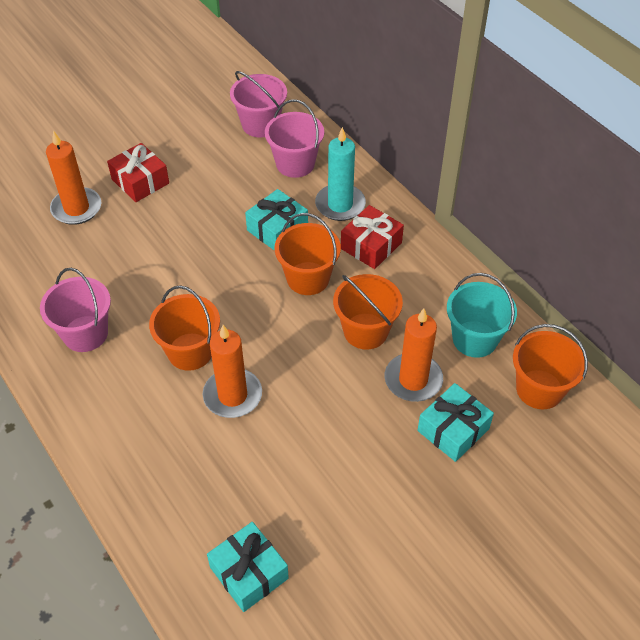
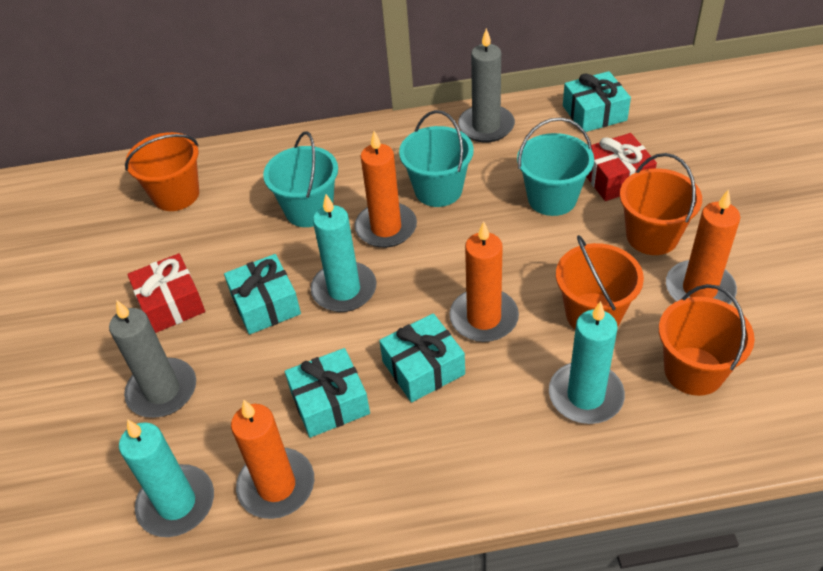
grey candle: 0 -> 2
orange candle: 3 -> 4
pink bucket: 3 -> 0
turquoise bucket: 1 -> 3
turquoise candle: 1 -> 3
turquoise gift: 3 -> 4

